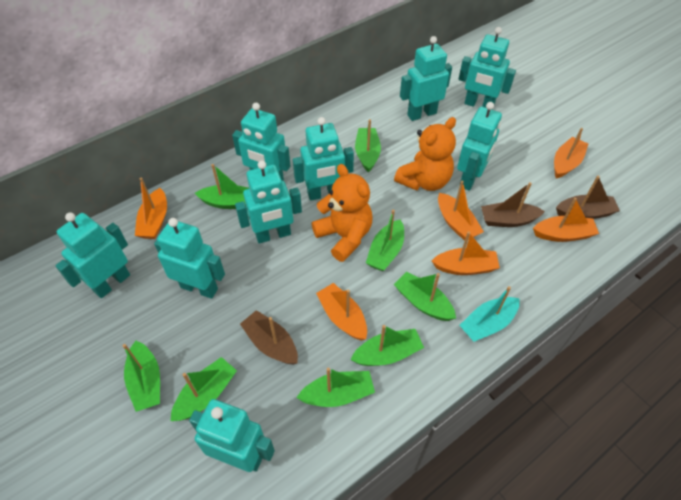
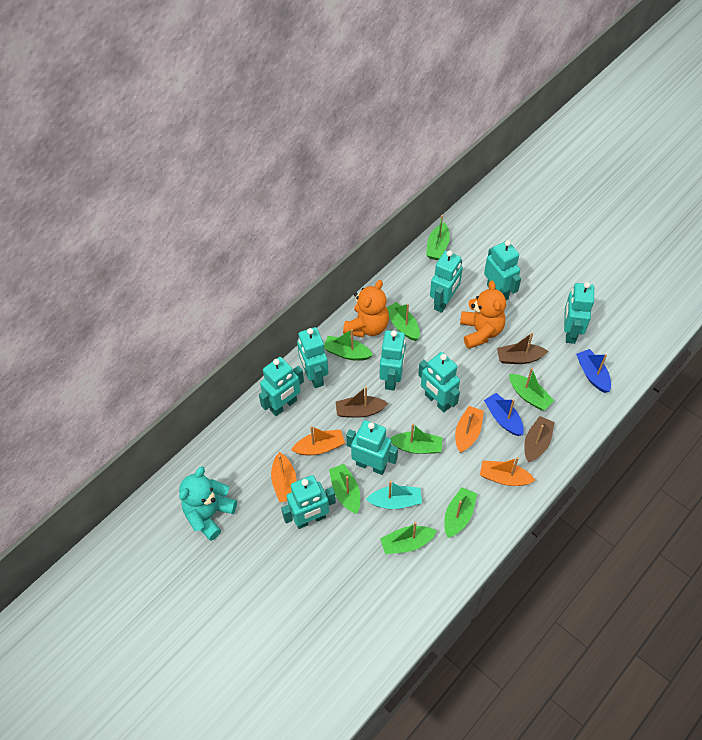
blue boat: 0 -> 2
orange boat: 6 -> 4
turquoise teddy bear: 0 -> 1

